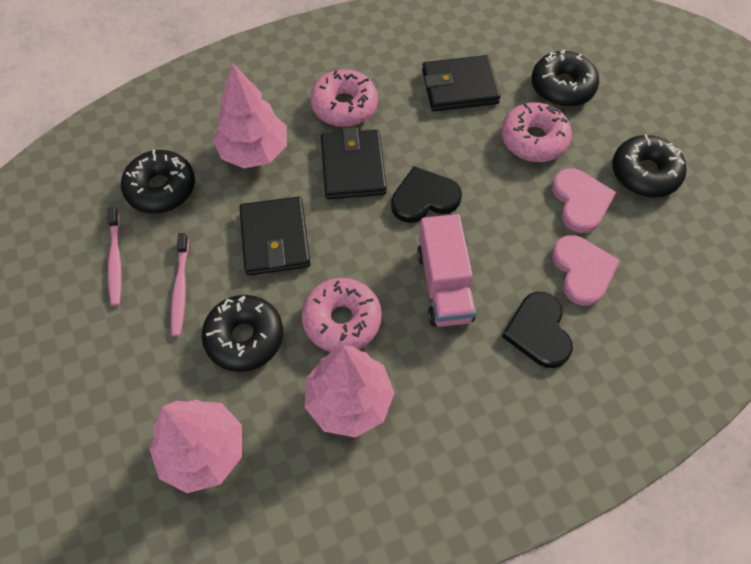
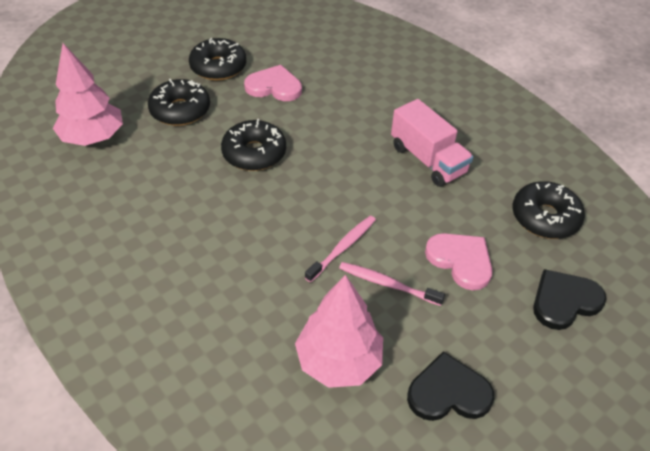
black wallet: 3 -> 0
pink donut: 3 -> 0
pink tree: 3 -> 2

